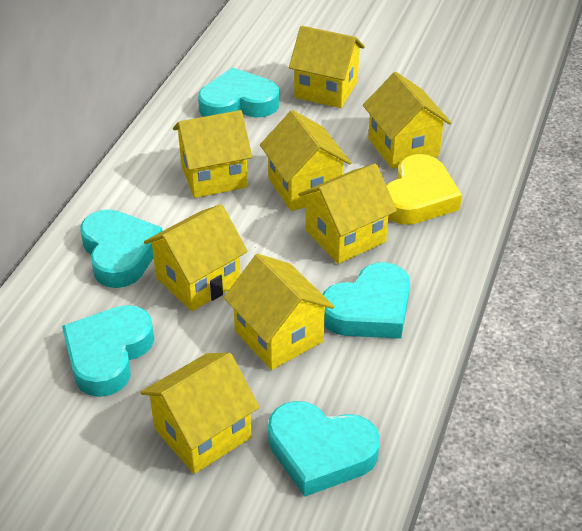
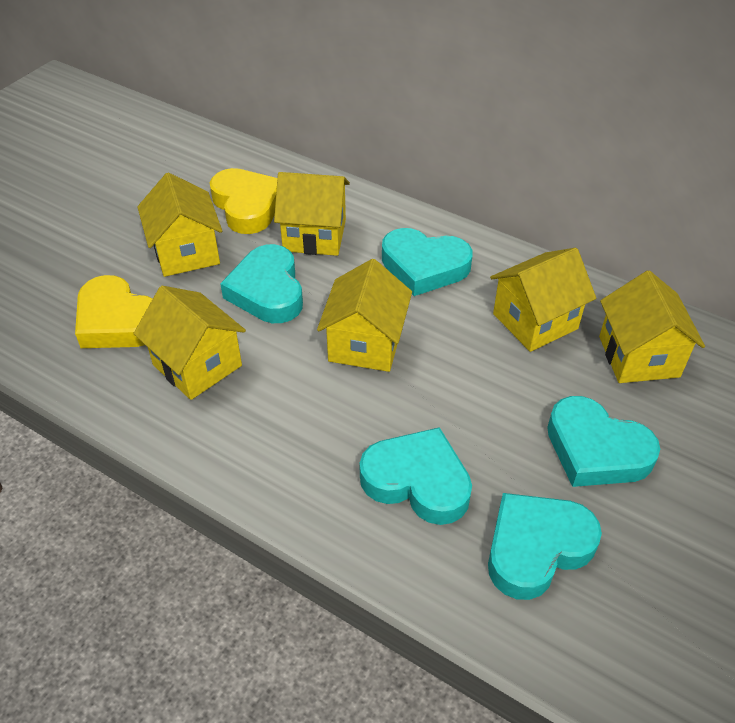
yellow heart: 1 -> 2
yellow house: 8 -> 6

